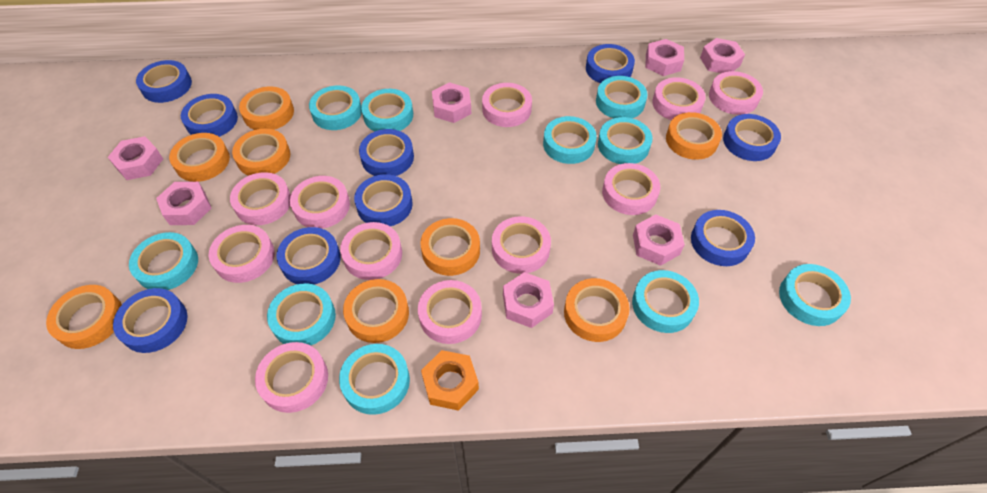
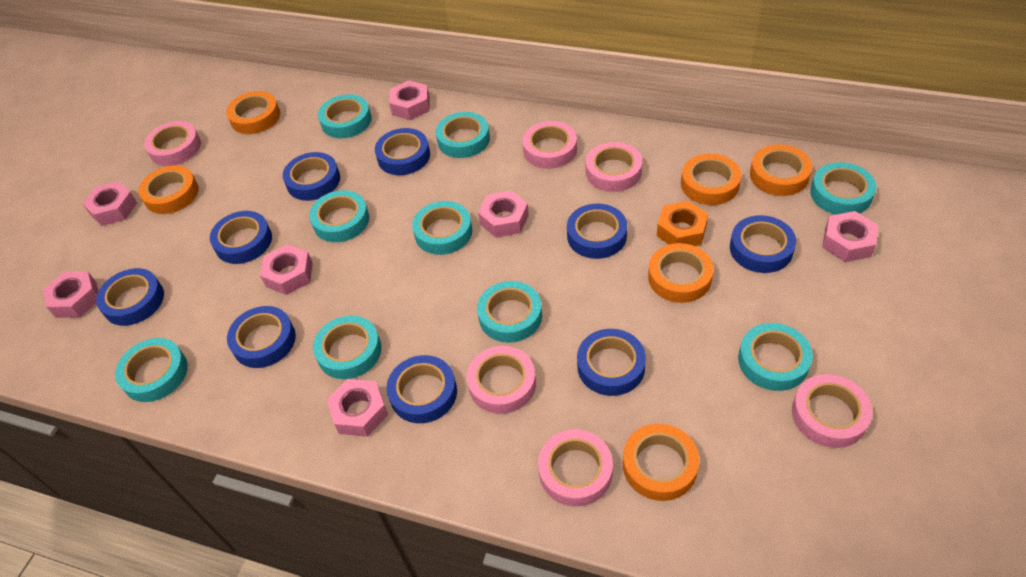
orange tape: 8 -> 6
pink tape: 11 -> 6
turquoise tape: 10 -> 9

